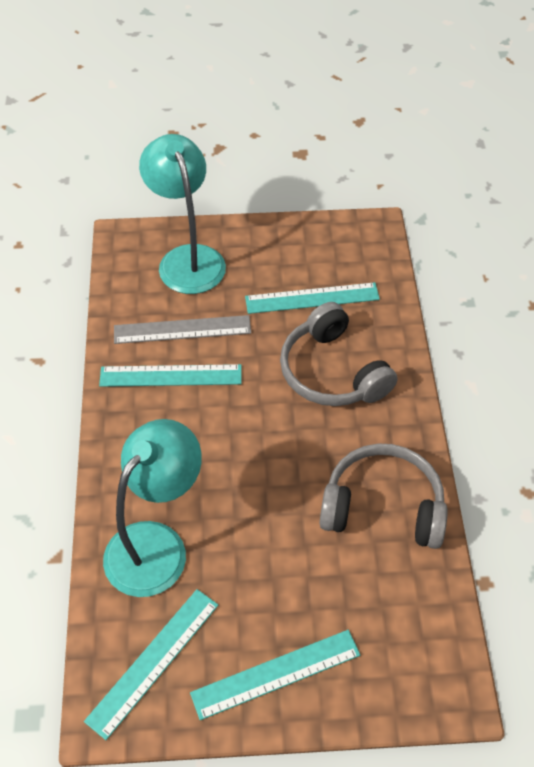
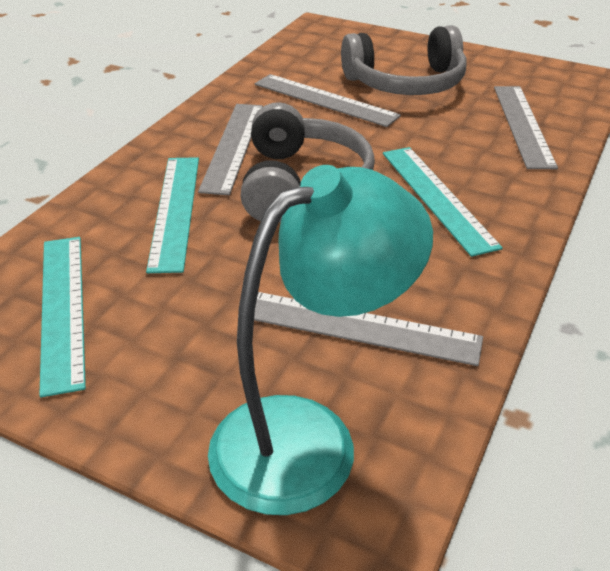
grey ruler: 1 -> 4
turquoise lamp: 2 -> 1
turquoise ruler: 4 -> 3

